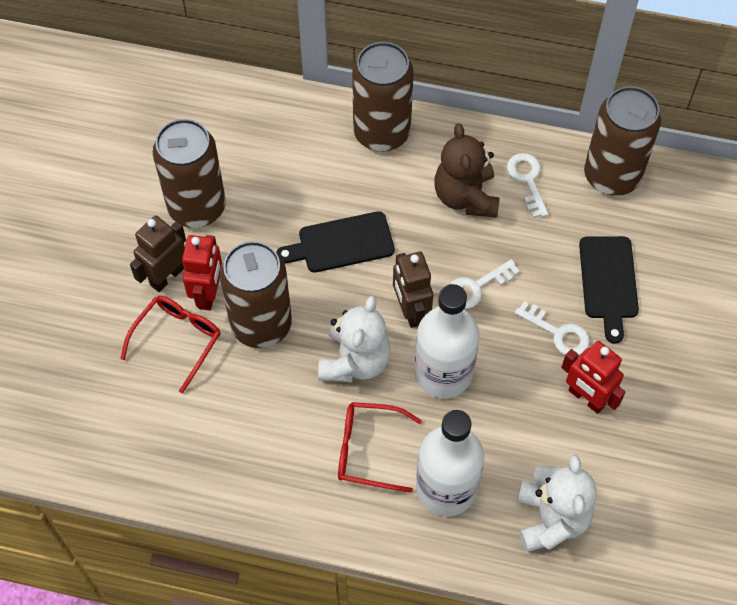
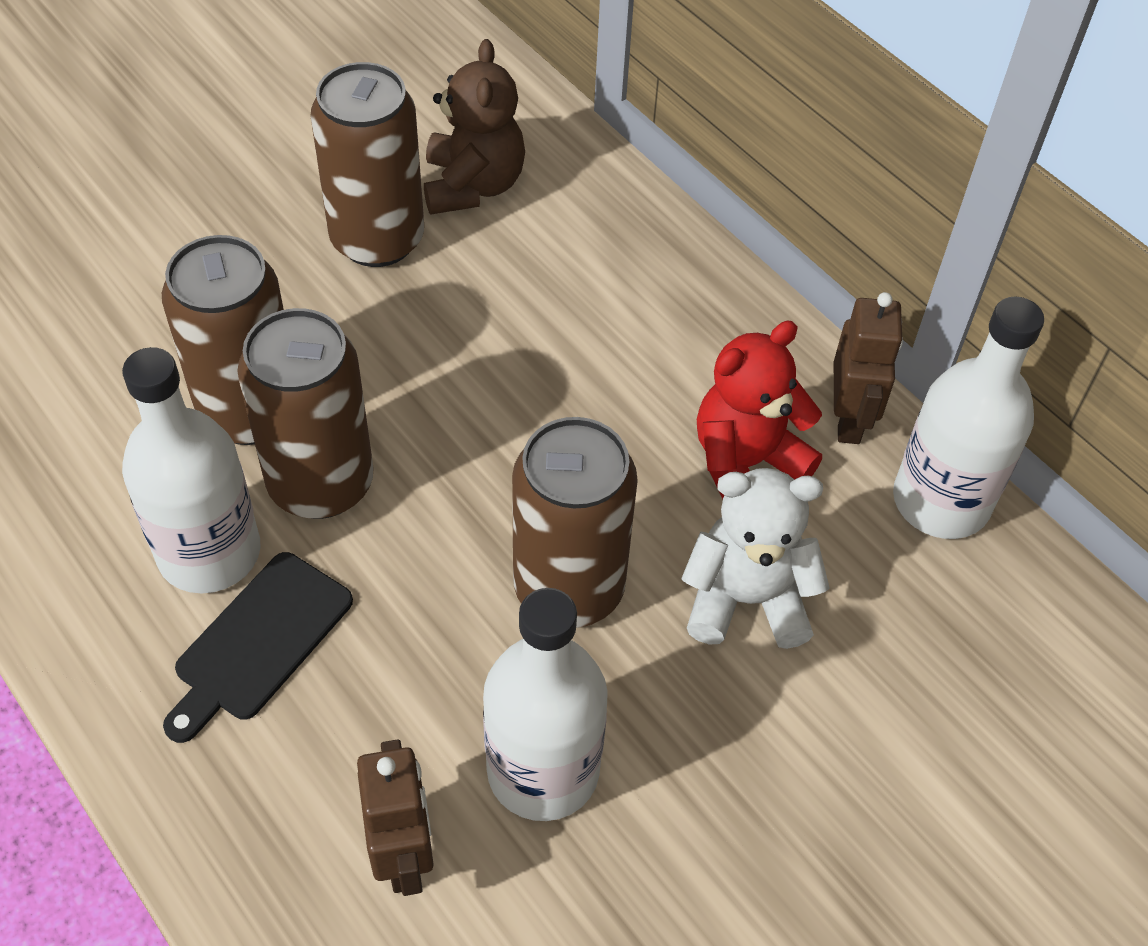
black cutting board: 2 -> 1
red glasses: 2 -> 0
red robot: 2 -> 0
red teddy bear: 0 -> 1
white bottle: 2 -> 3
white key: 3 -> 0
white teddy bear: 2 -> 1

